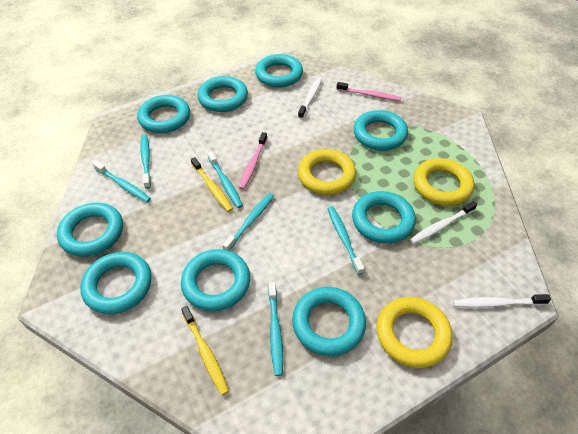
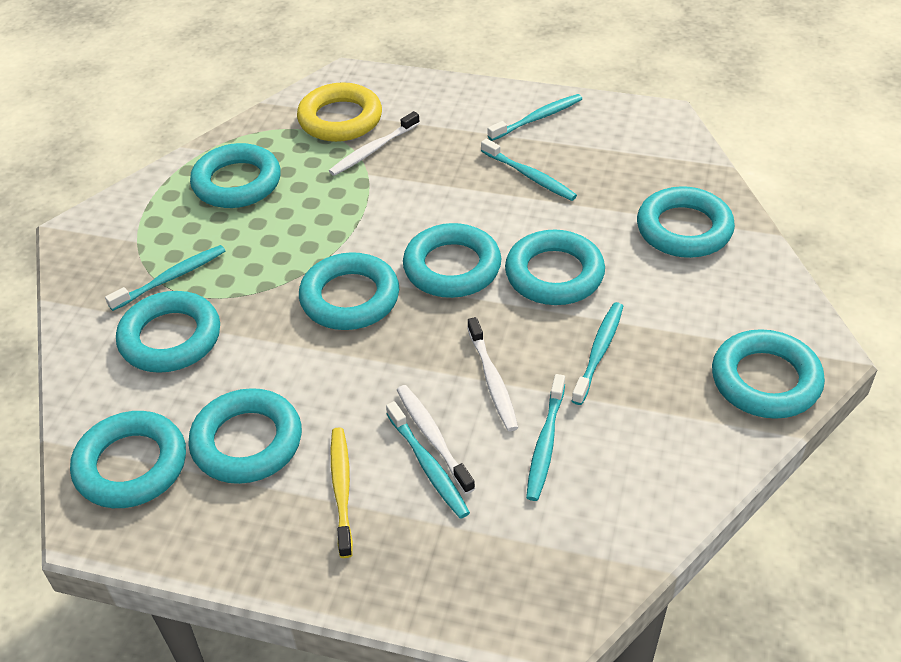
pink toothbrush: 2 -> 0
yellow ring: 3 -> 1
yellow toothbrush: 2 -> 1

